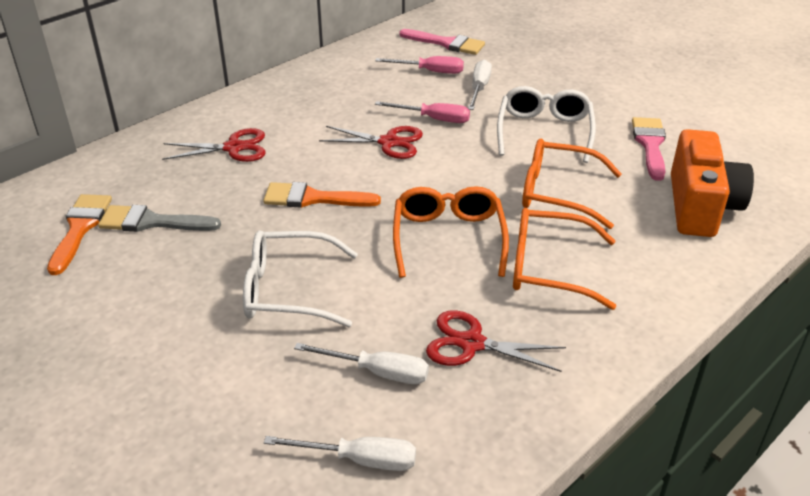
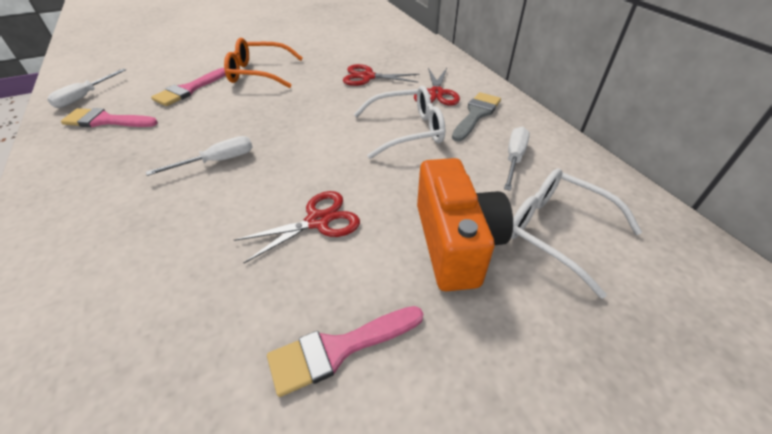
orange brush: 2 -> 0
orange glasses: 3 -> 1
pink brush: 2 -> 3
pink screwdriver: 2 -> 0

